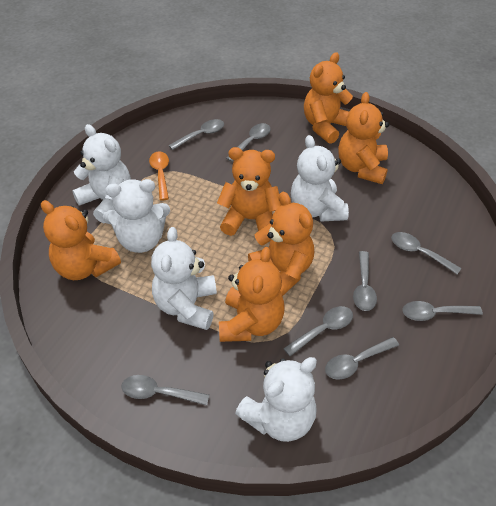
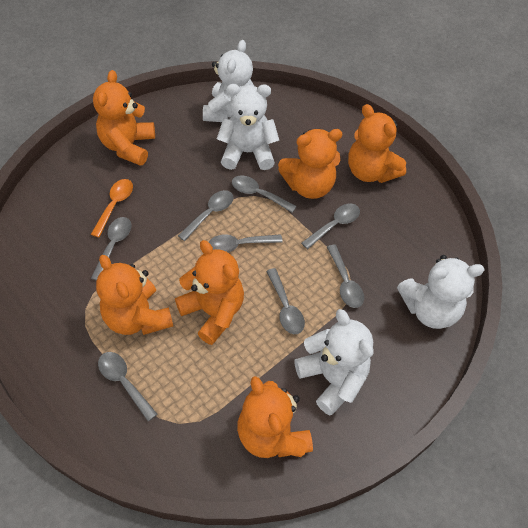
white teddy bear: 5 -> 4

